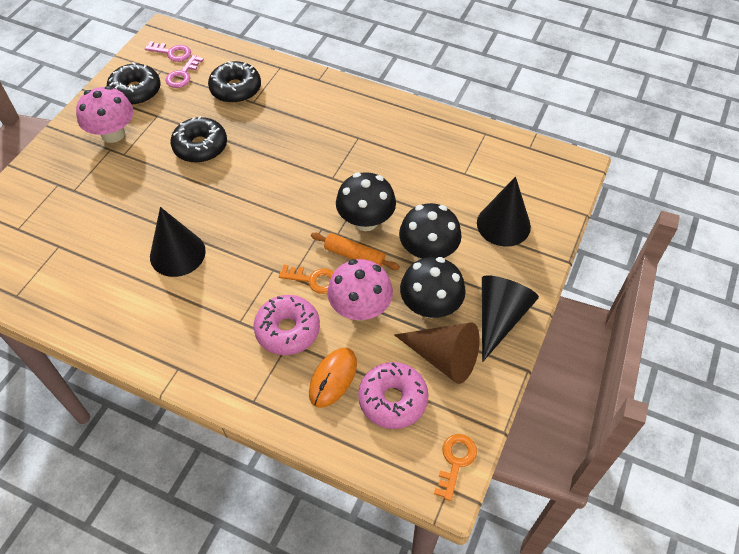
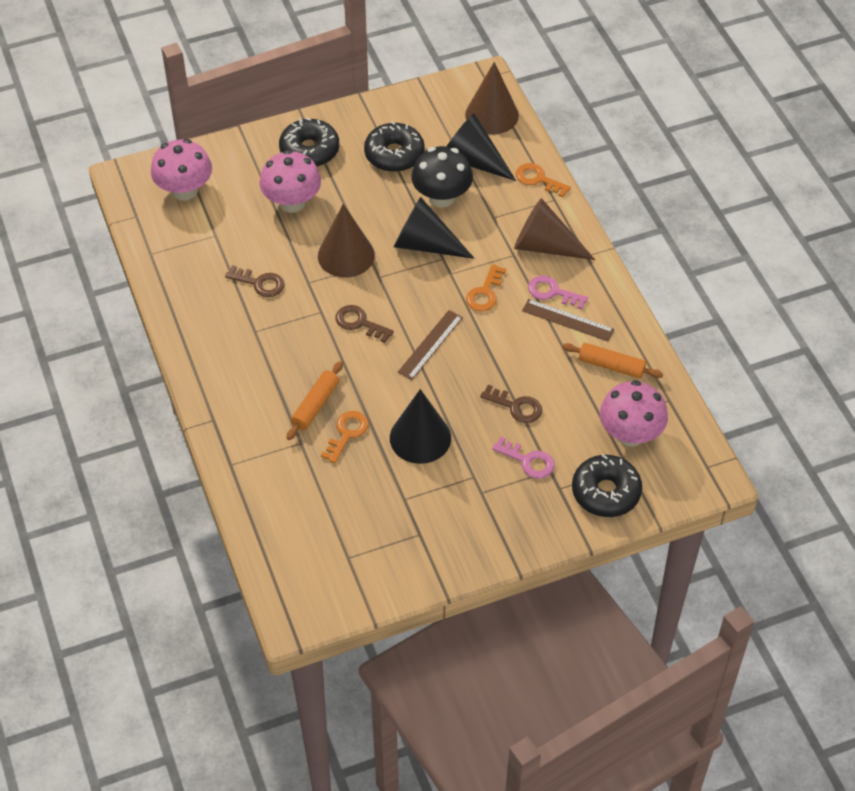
black mushroom: 3 -> 1
brown cone: 1 -> 3
brown key: 0 -> 3
brown ruler: 0 -> 2
orange key: 2 -> 3
orange mouse: 1 -> 0
orange rolling pin: 1 -> 2
pink donut: 2 -> 0
pink mushroom: 2 -> 3

